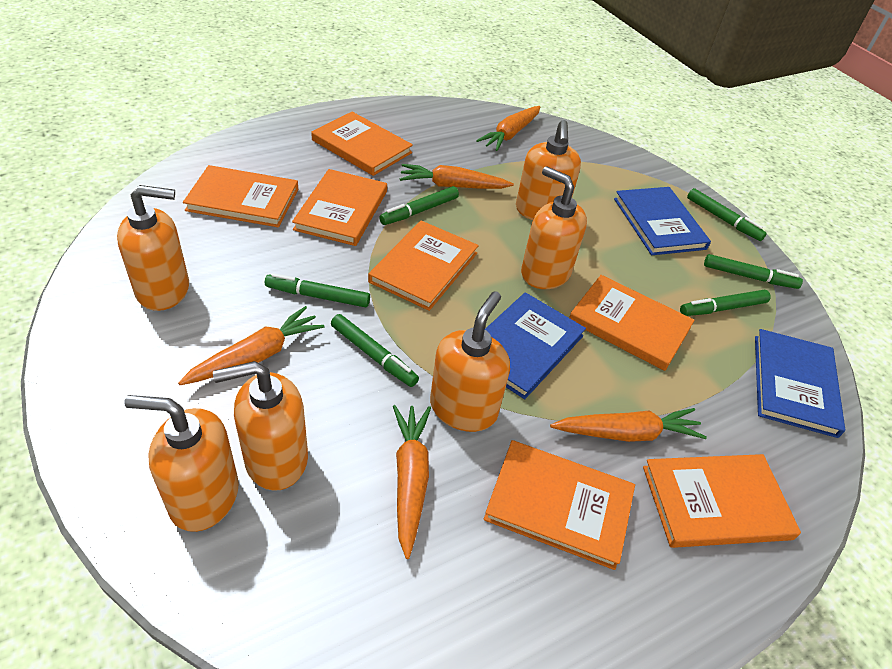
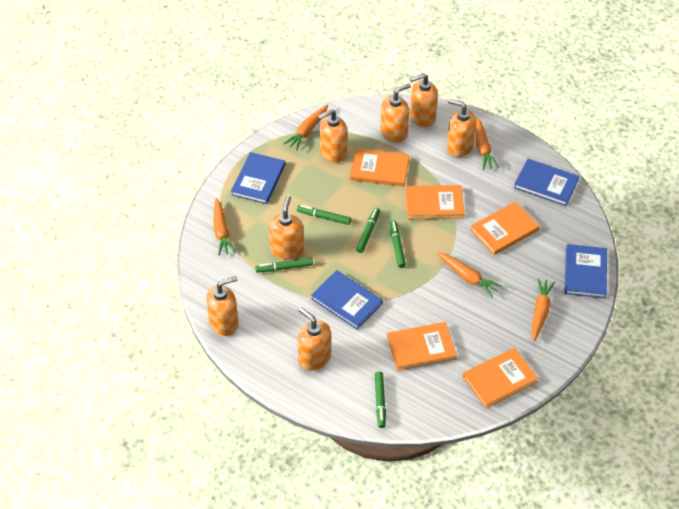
blue book: 3 -> 4
green marker: 6 -> 5
orange book: 7 -> 5
orange soap dispenser: 6 -> 7

